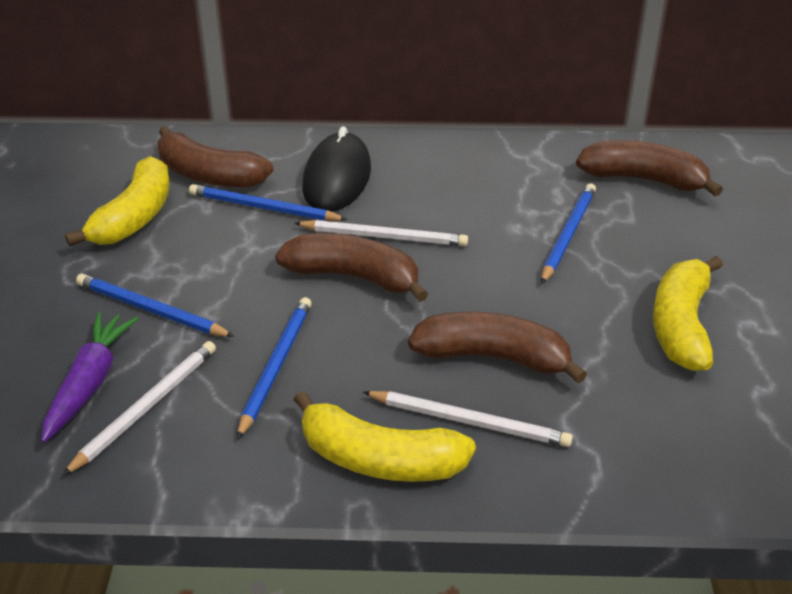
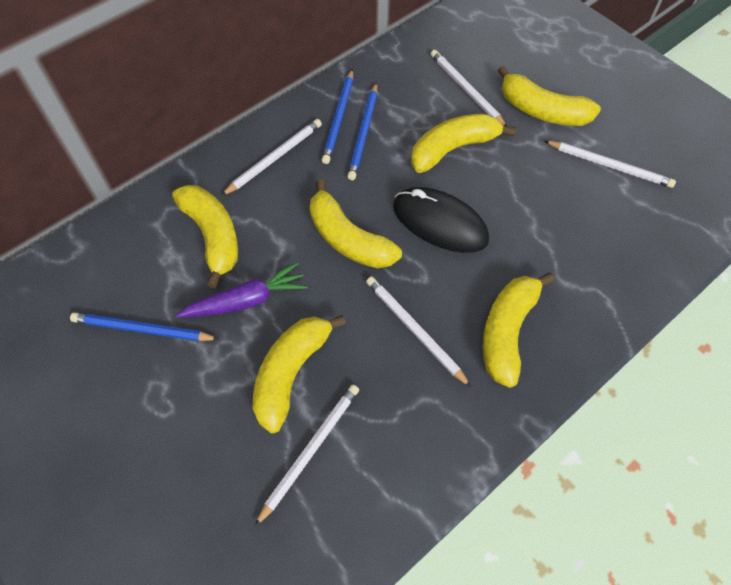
blue pencil: 4 -> 3
brown banana: 4 -> 0
white pencil: 3 -> 5
yellow banana: 3 -> 6

